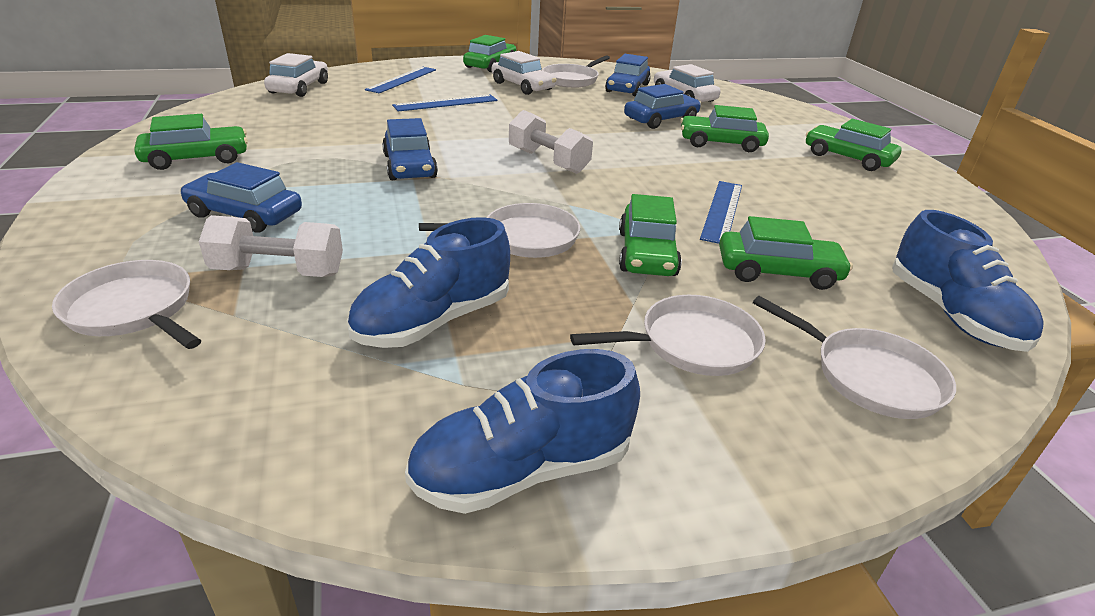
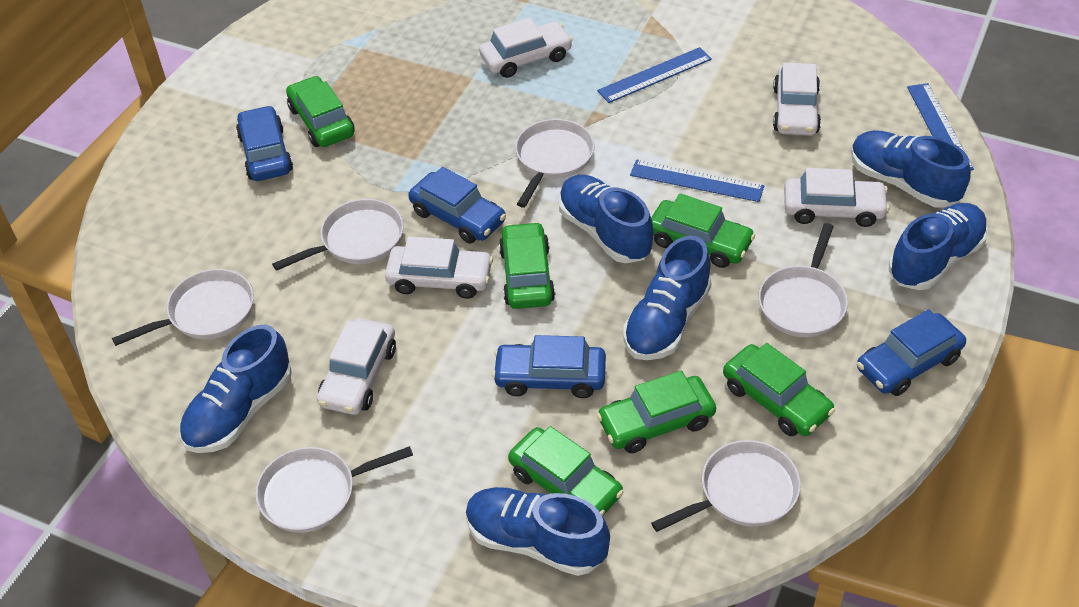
blue shoe: 3 -> 6
white car: 3 -> 5
white dumbbell: 2 -> 0
white pan: 5 -> 6

